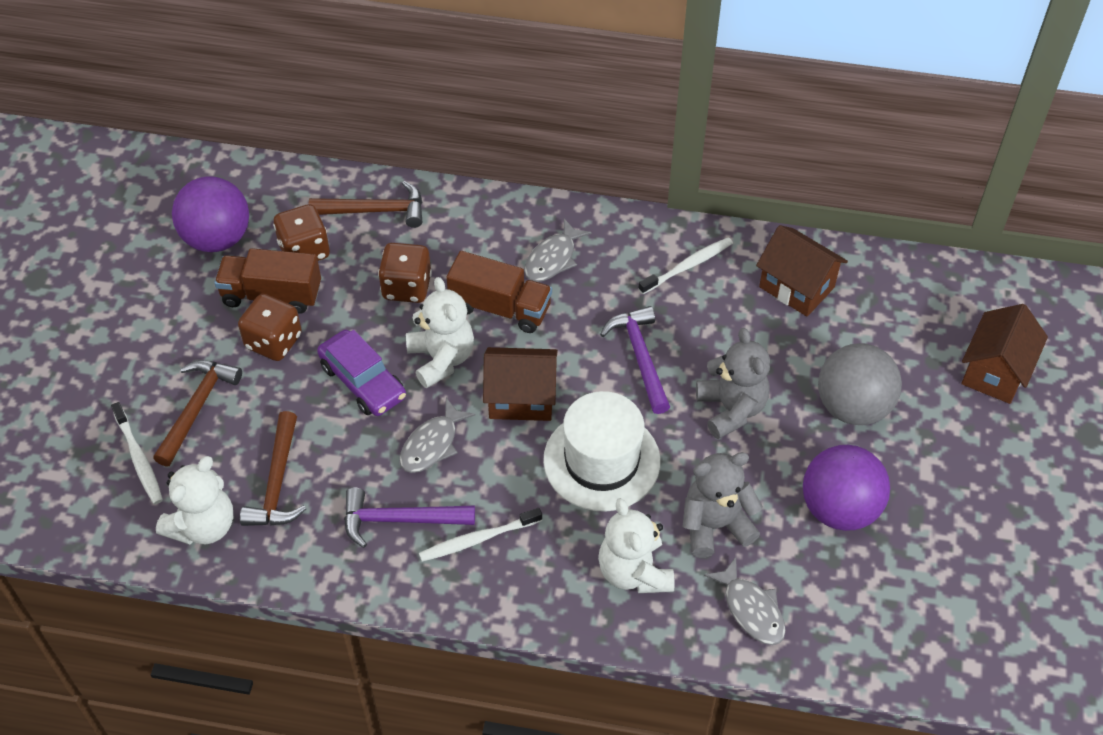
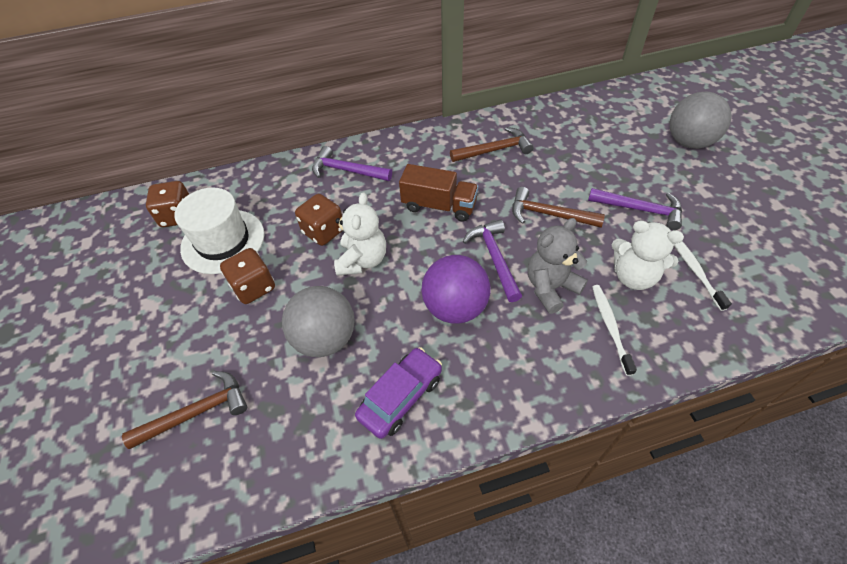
brown house: 3 -> 0
brown truck: 2 -> 1
grey ball: 1 -> 2
grey fish: 3 -> 0
grey teddy bear: 2 -> 1
purple ball: 2 -> 1
purple hammer: 2 -> 3
white teddy bear: 3 -> 2
white toothbrush: 3 -> 2

